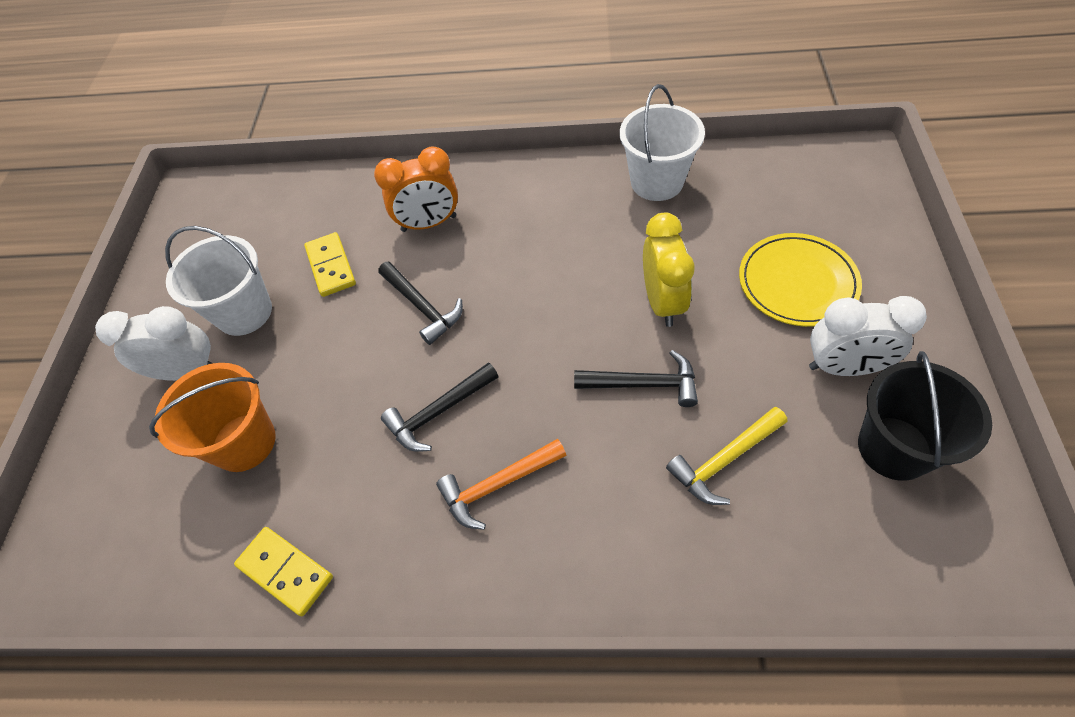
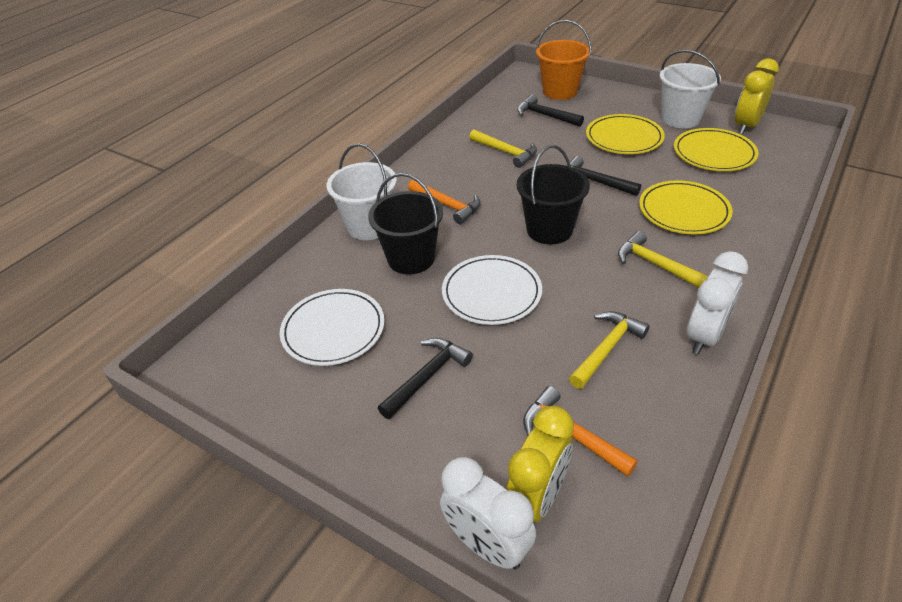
black bucket: 1 -> 2
orange clock: 1 -> 0
orange hammer: 1 -> 2
white plate: 0 -> 2
yellow clock: 1 -> 2
yellow domino: 2 -> 0
yellow hammer: 1 -> 3
yellow plate: 1 -> 3

